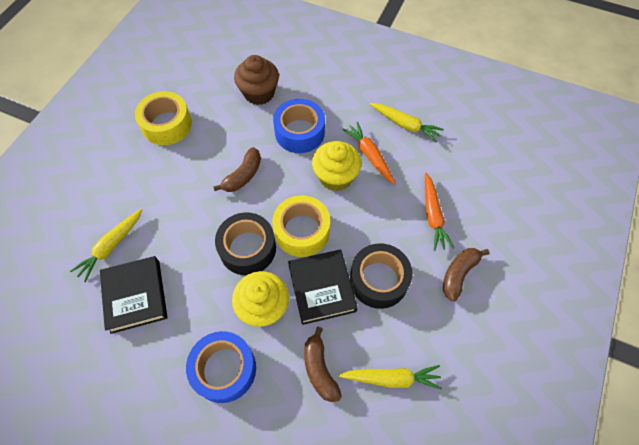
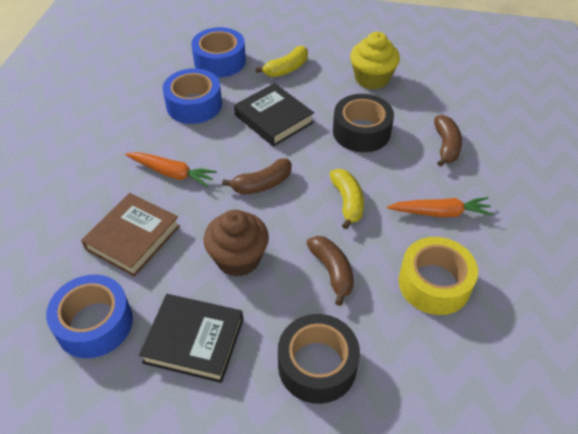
blue tape: 2 -> 3
brown book: 0 -> 1
yellow banana: 0 -> 2
yellow carrot: 3 -> 0
yellow cupcake: 2 -> 1
yellow tape: 2 -> 1

